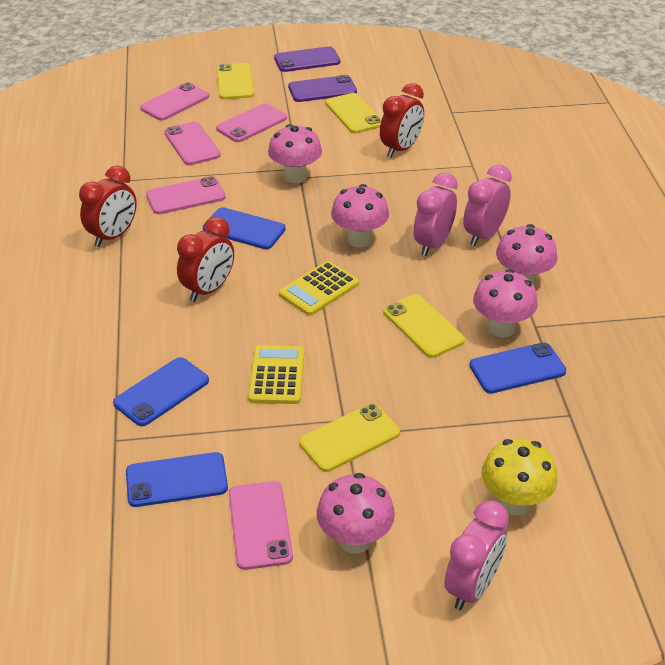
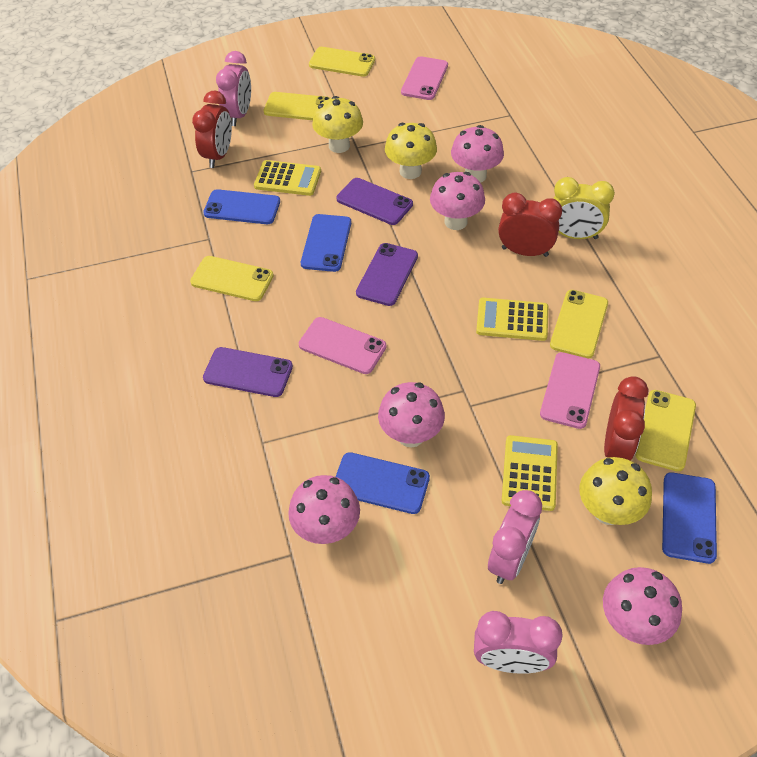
pink phone: 5 -> 3
purple phone: 2 -> 3
yellow calculator: 2 -> 3
yellow clock: 0 -> 1
yellow mushroom: 1 -> 3
yellow phone: 4 -> 5

